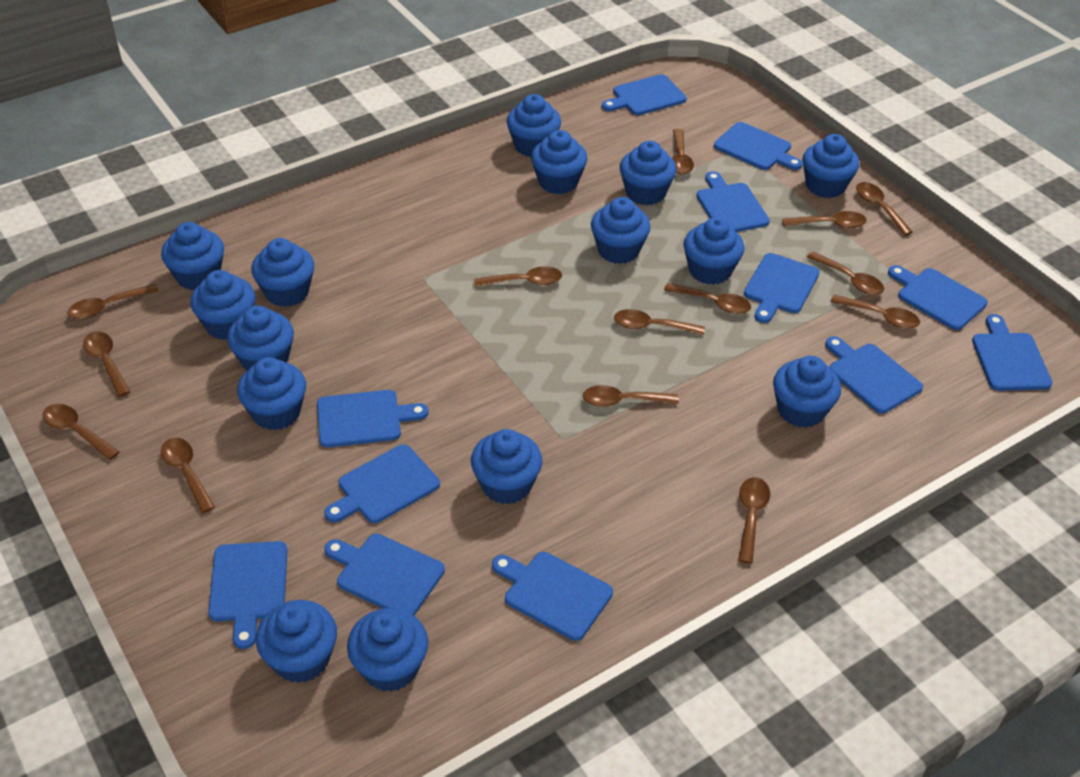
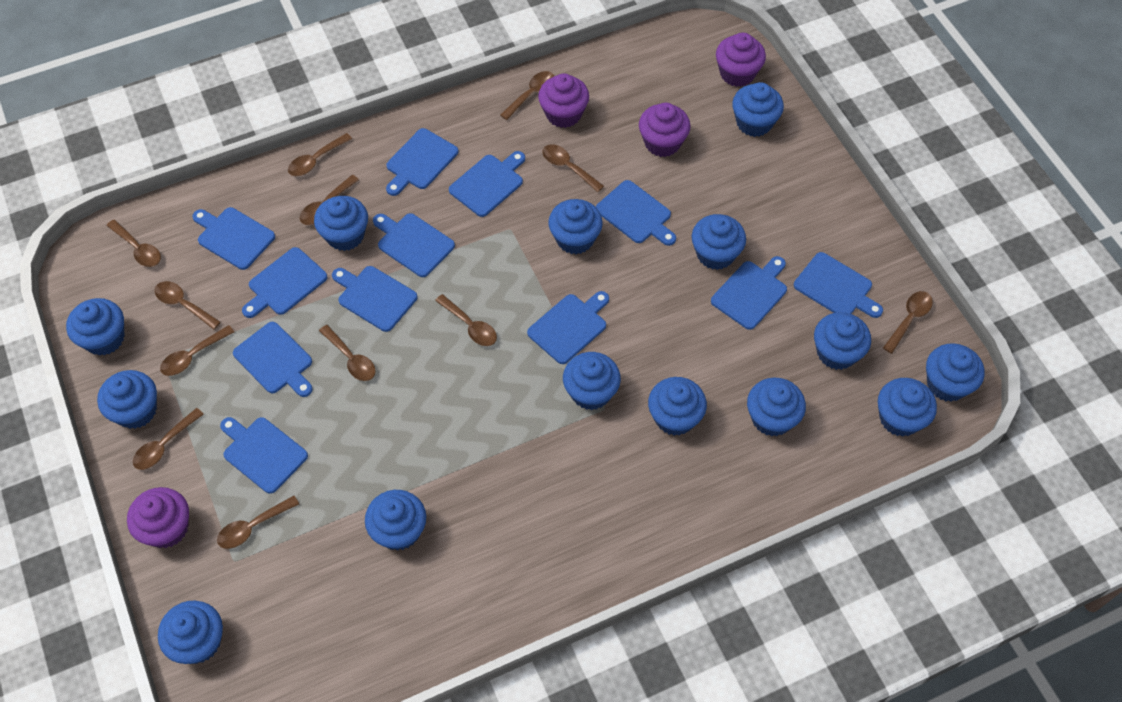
blue cupcake: 15 -> 14
brown spoon: 14 -> 12
purple cupcake: 0 -> 4

